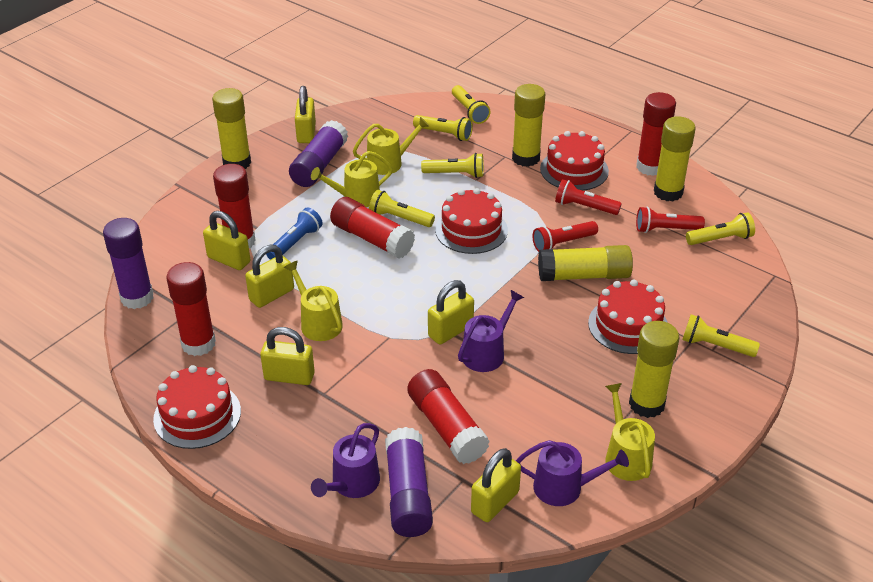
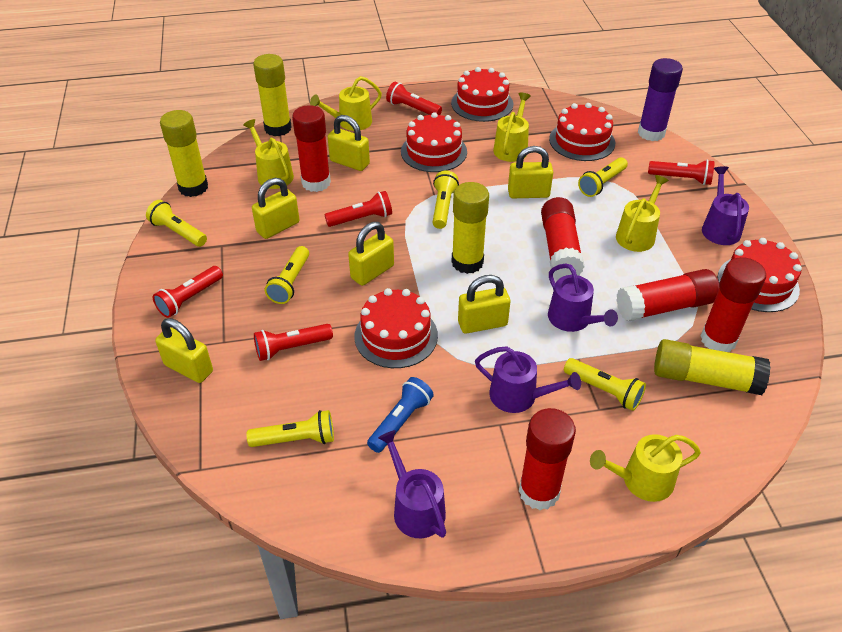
purple glue stick: 3 -> 1
purple watering can: 3 -> 4
red cake: 4 -> 5
red flashlight: 3 -> 5
yellow glue stick: 5 -> 4
yellow watering can: 4 -> 5

